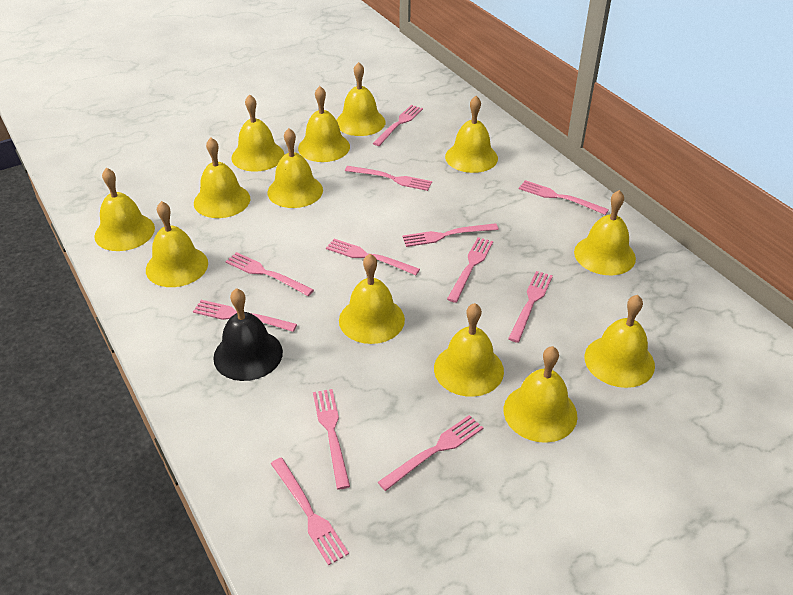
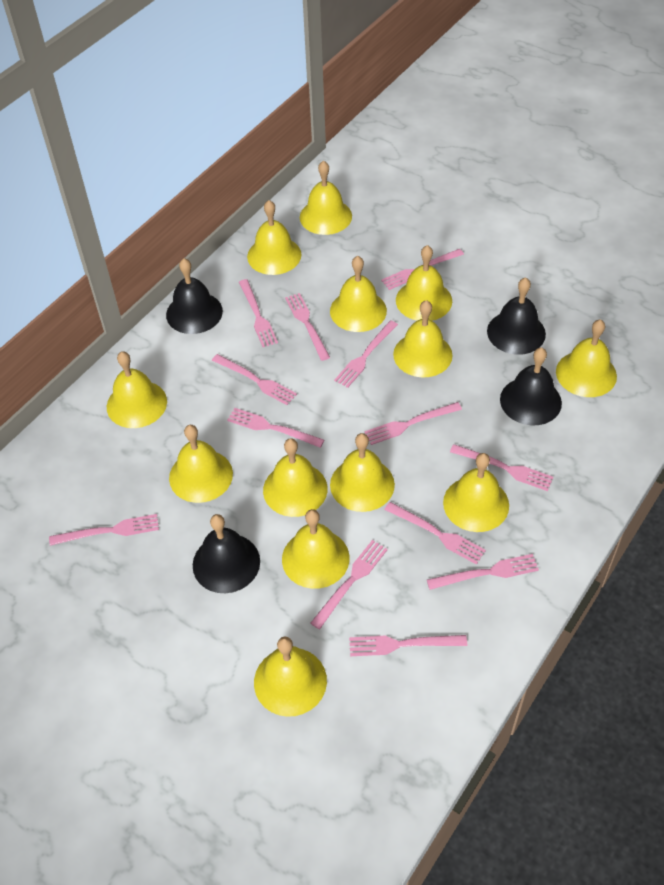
black bell: 1 -> 4
pink fork: 12 -> 13

